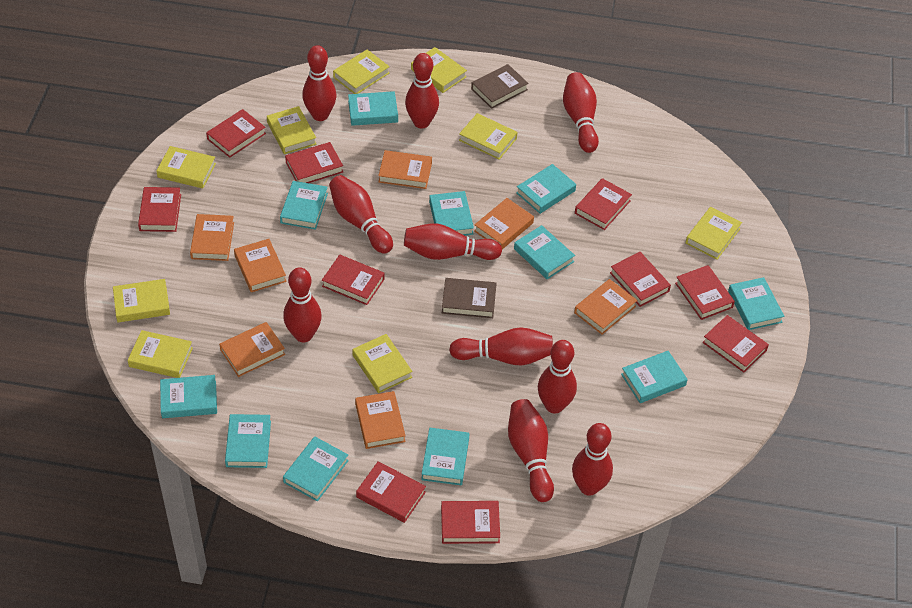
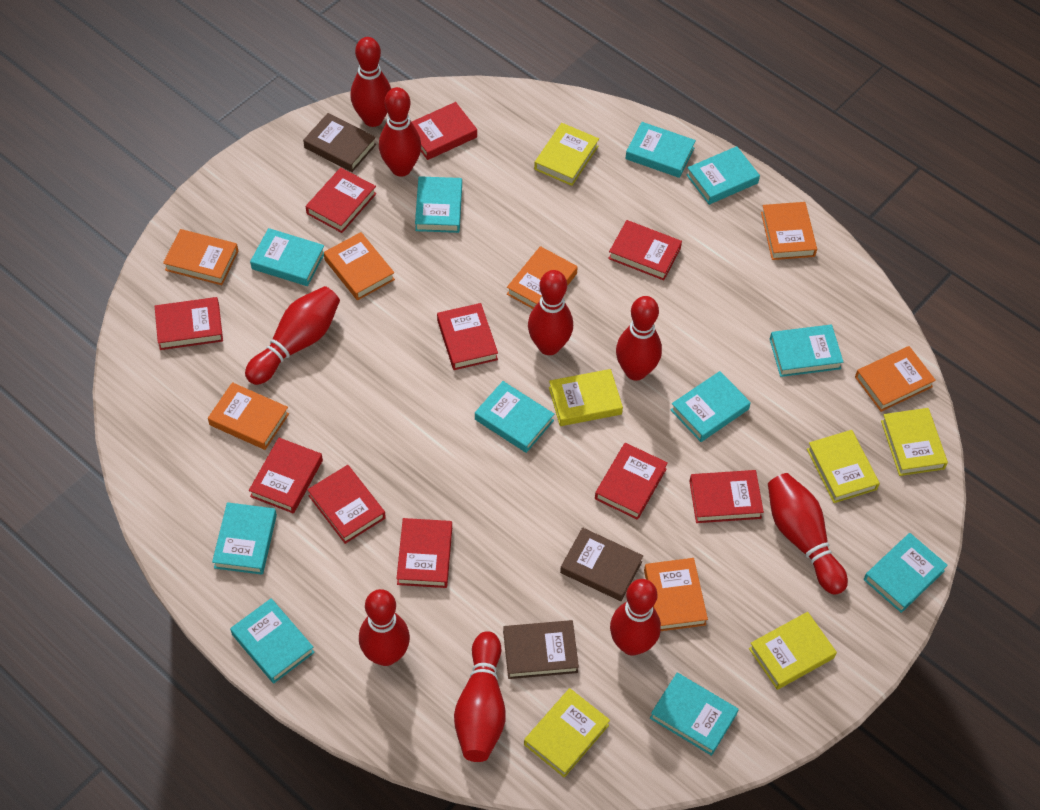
brown book: 2 -> 3
red bowling pin: 10 -> 9
yellow book: 9 -> 6

